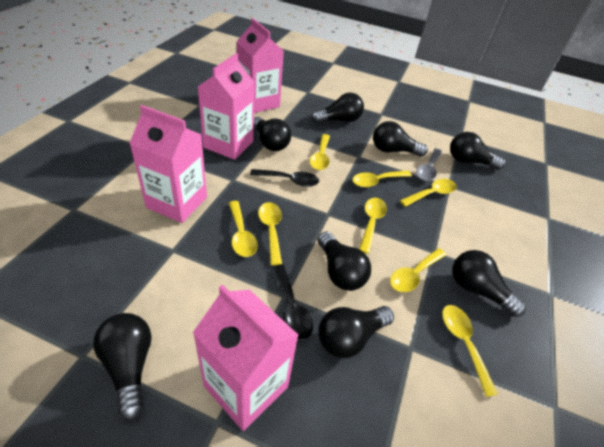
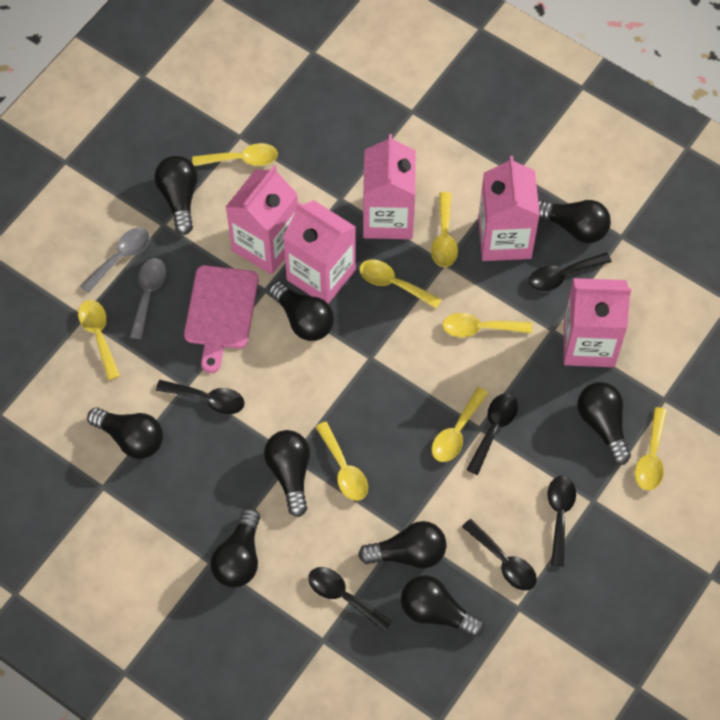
black light bulb: 8 -> 9
black spoon: 2 -> 6
grey spoon: 1 -> 2
pink carton: 4 -> 5
pink cutting board: 0 -> 1

